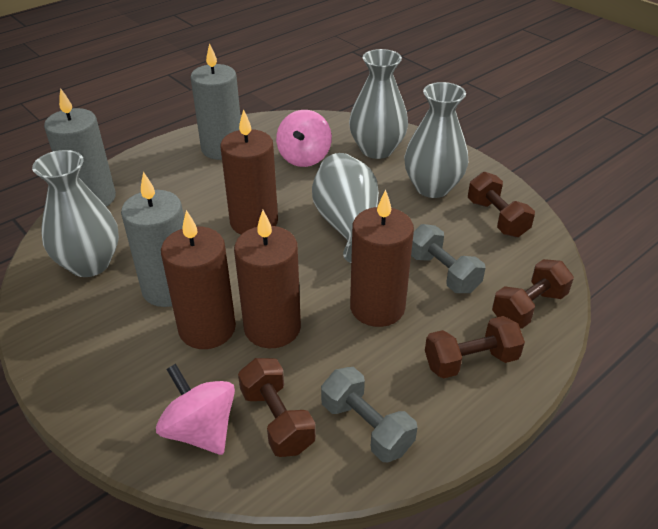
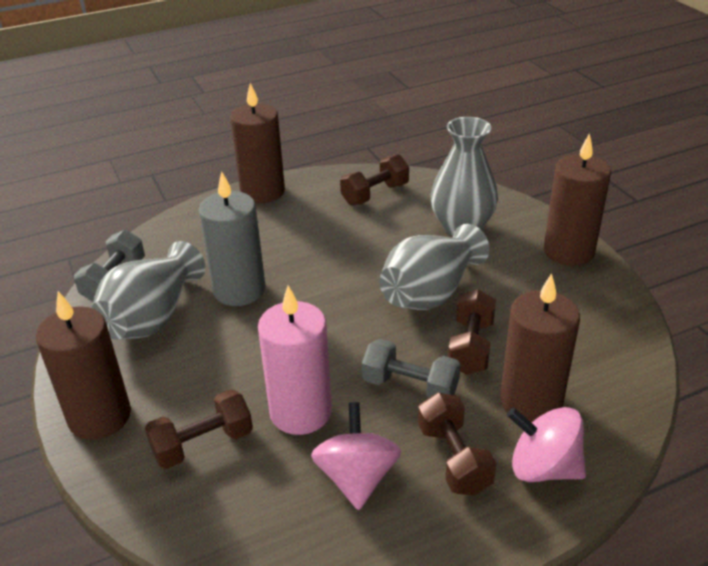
grey candle: 3 -> 1
grey vase: 4 -> 3
pink candle: 0 -> 1

